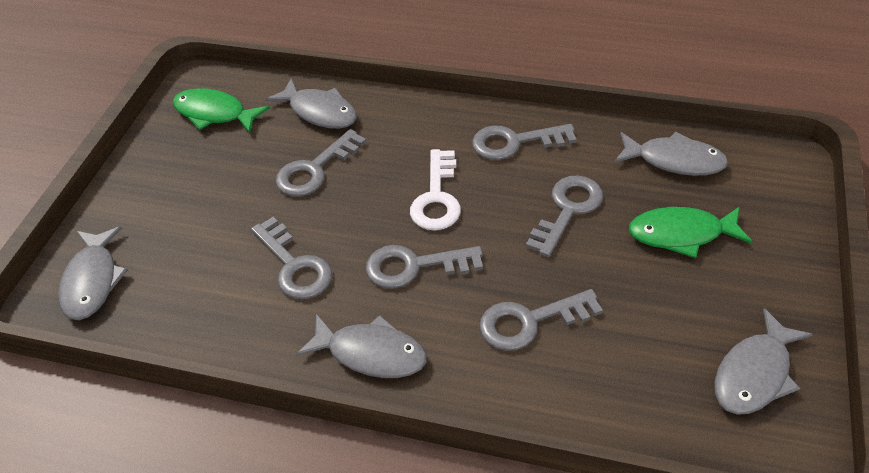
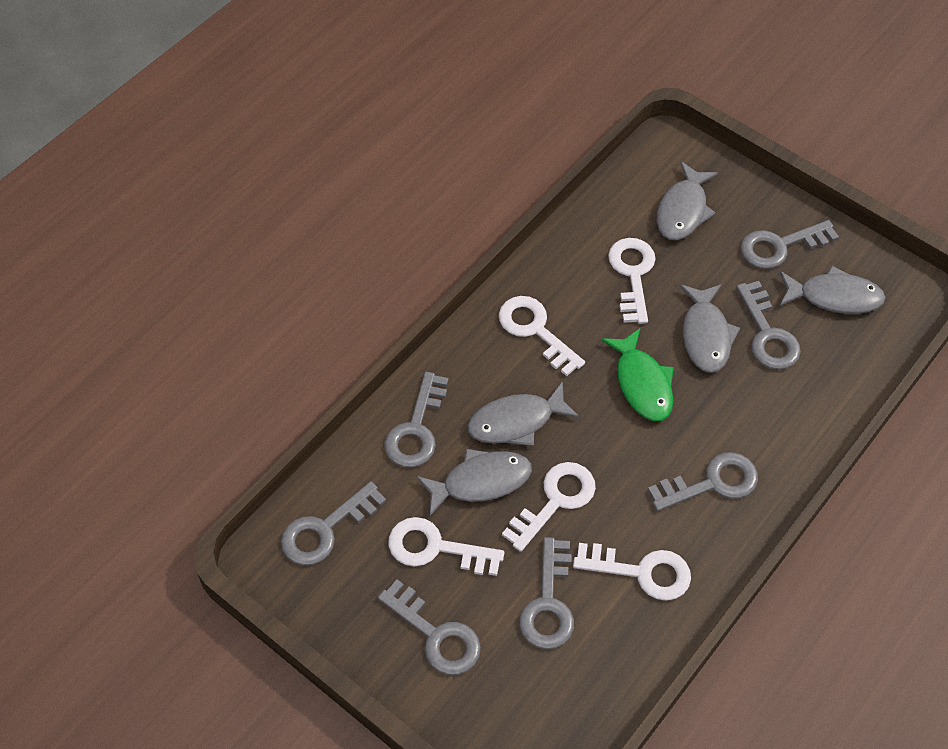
green fish: 2 -> 1
grey key: 6 -> 7
white key: 1 -> 5

